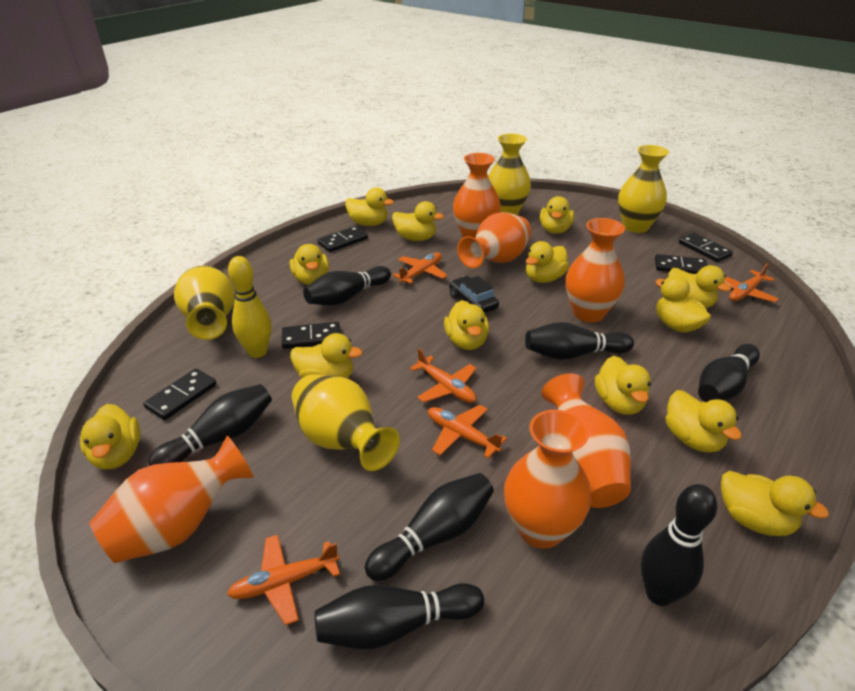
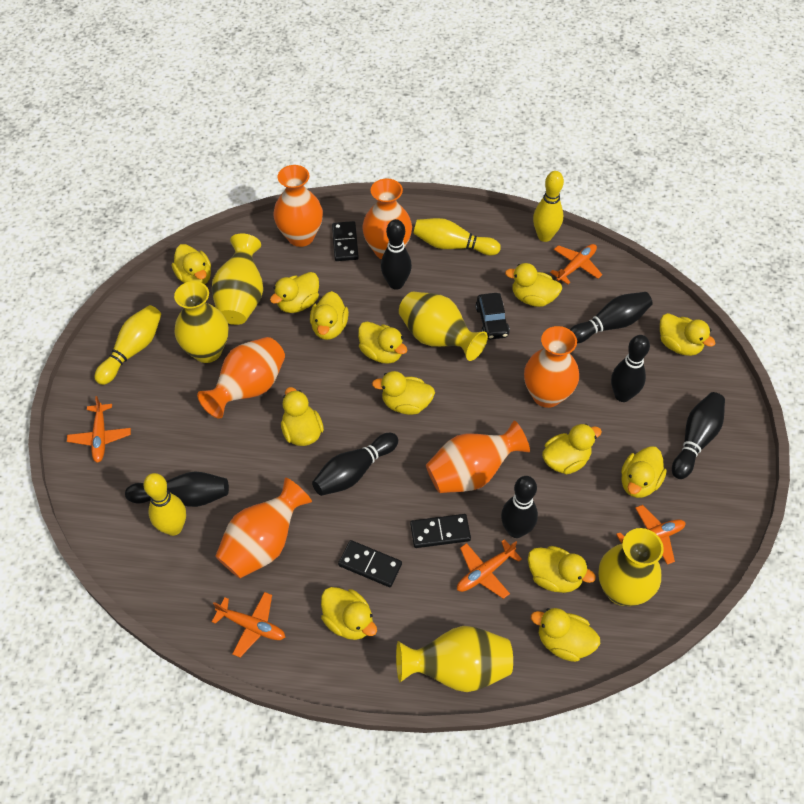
black domino: 5 -> 3
yellow bowling pin: 1 -> 4
yellow vase: 4 -> 5

